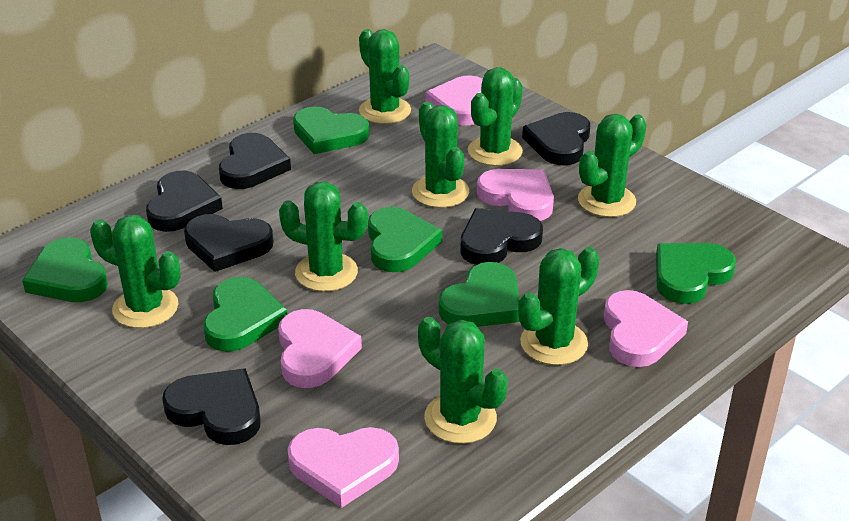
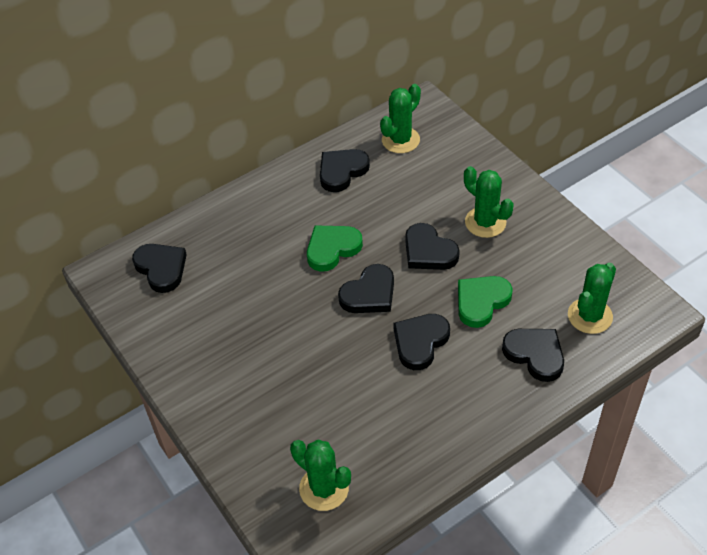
green cactus: 8 -> 4
green heart: 6 -> 2
pink heart: 5 -> 0

